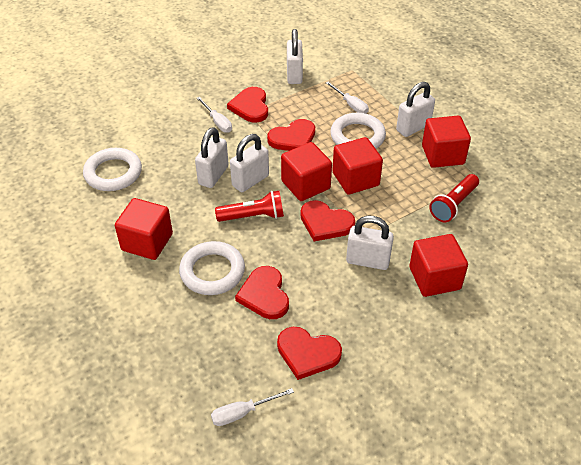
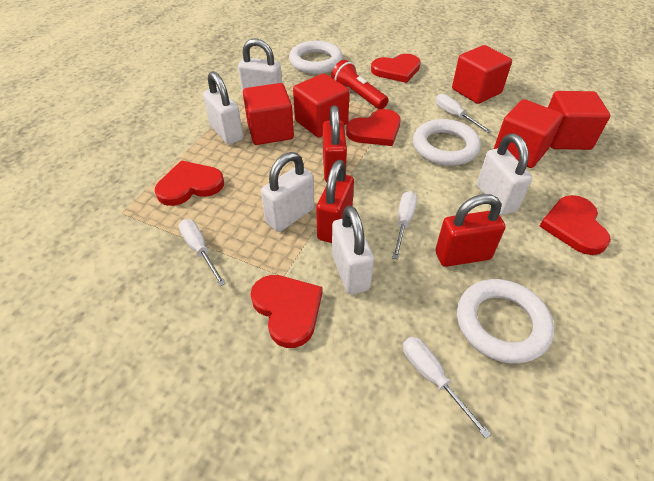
red flashlight: 2 -> 1
red padlock: 0 -> 3
white screwdriver: 3 -> 4

